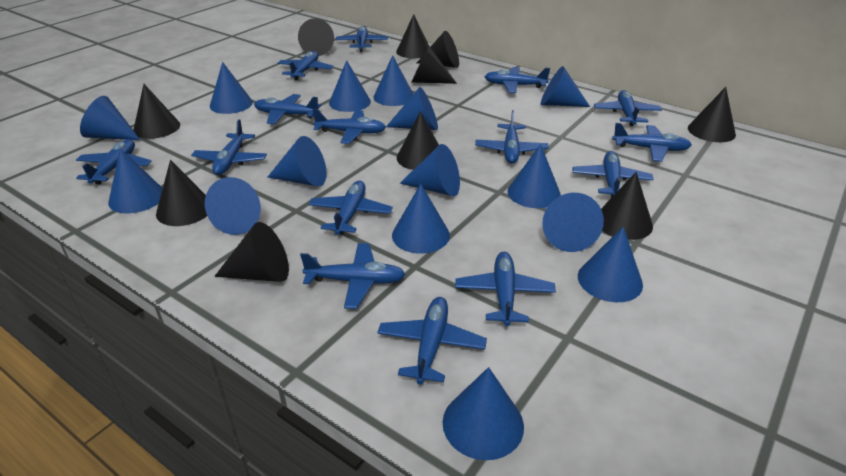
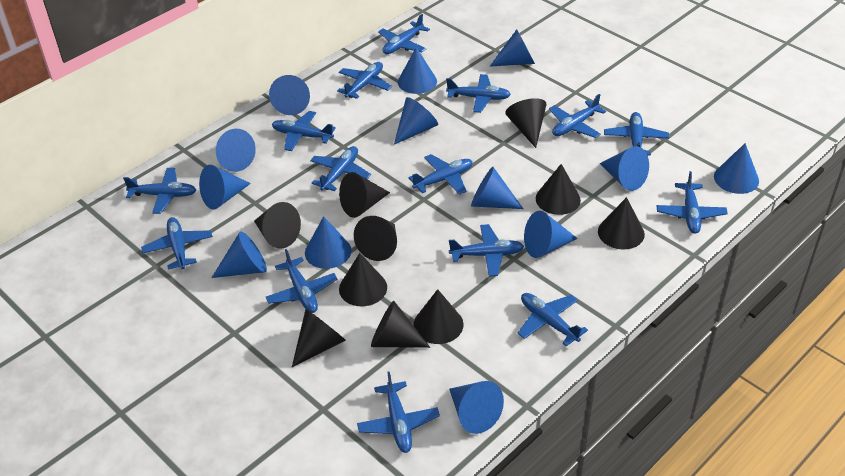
blue cone: 15 -> 13

